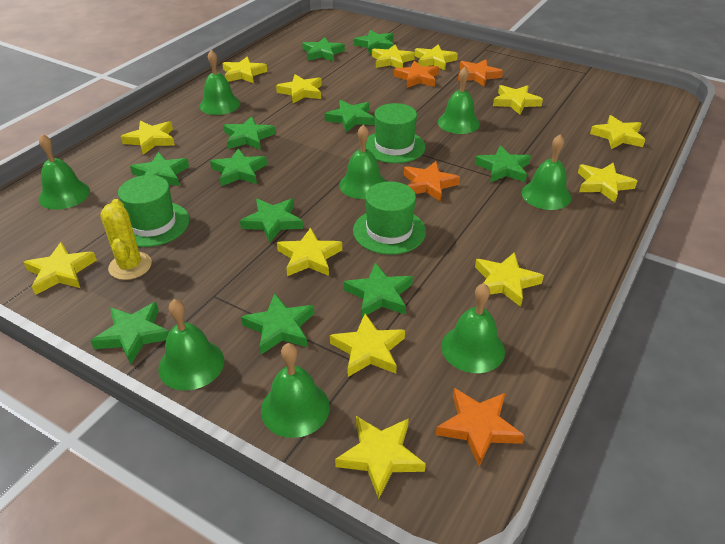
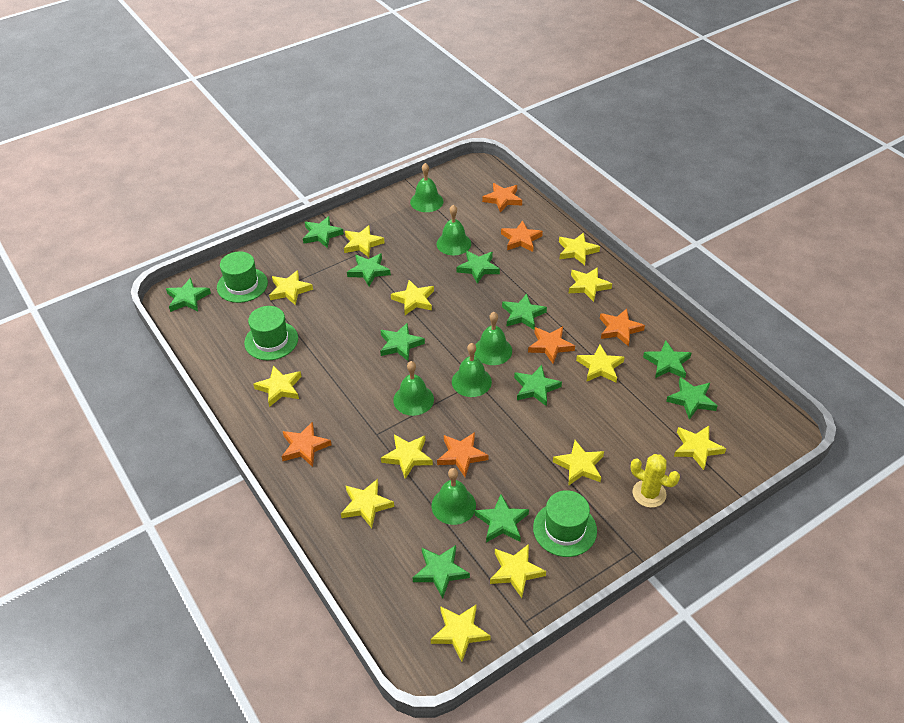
green bell: 8 -> 6
orange star: 4 -> 6

